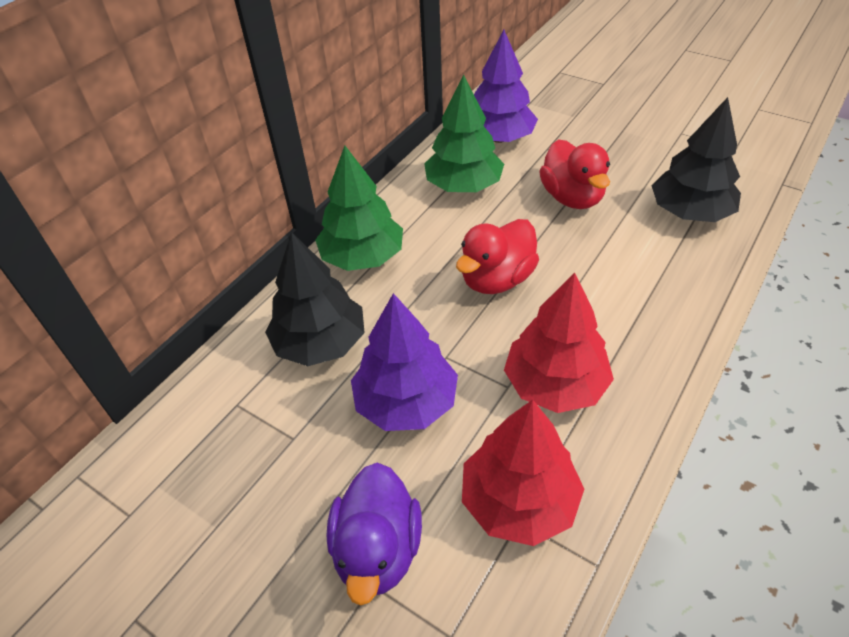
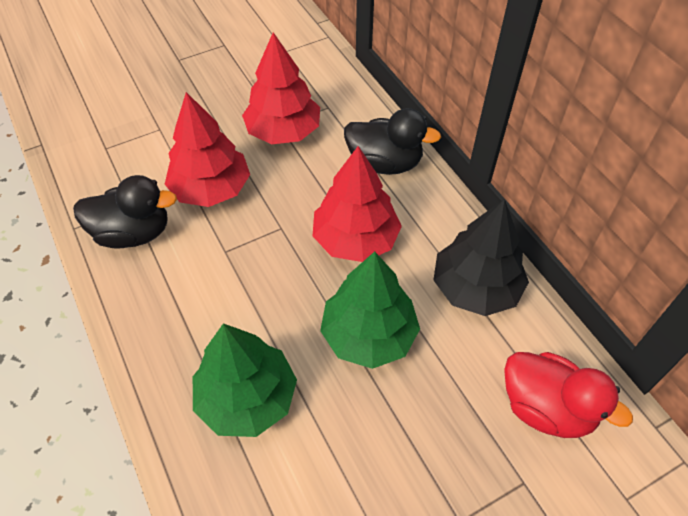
black duck: 0 -> 2
black tree: 2 -> 1
purple duck: 1 -> 0
purple tree: 2 -> 0
red duck: 2 -> 1
red tree: 2 -> 3

